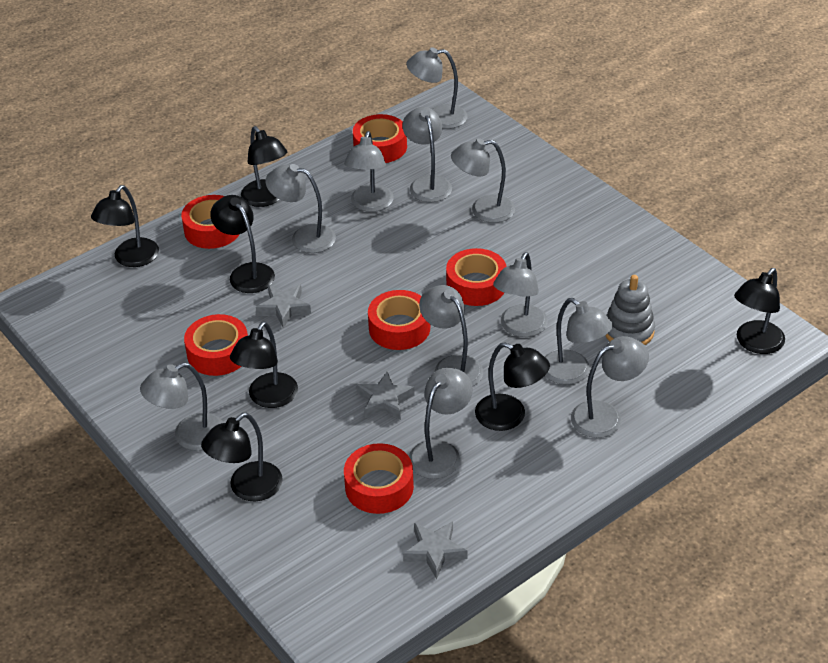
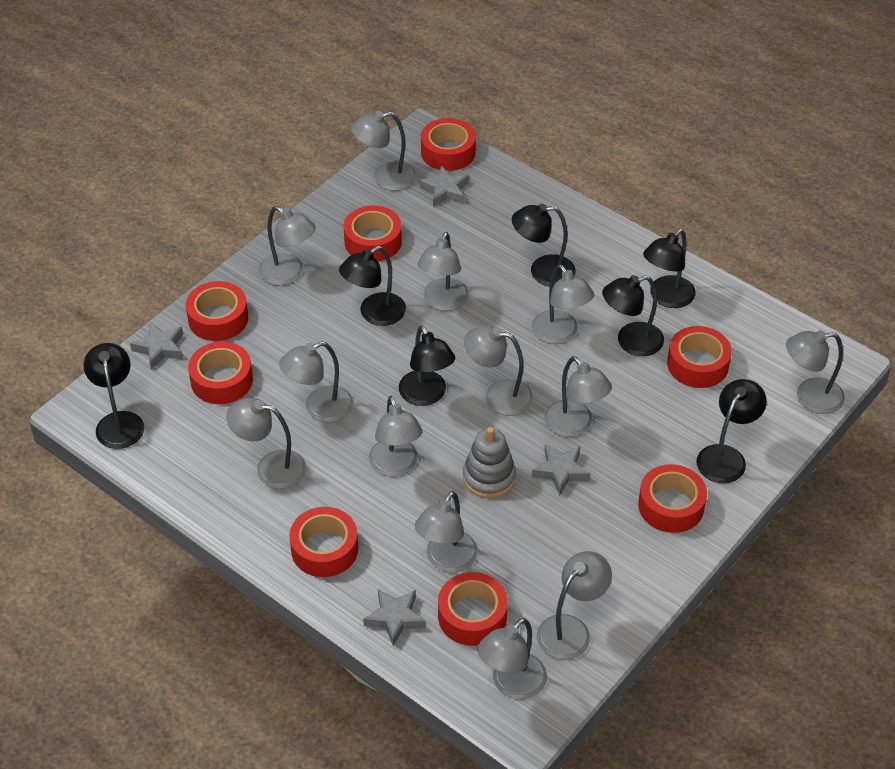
grey lamp: 11 -> 13
grey star: 3 -> 4
red tape: 6 -> 8

